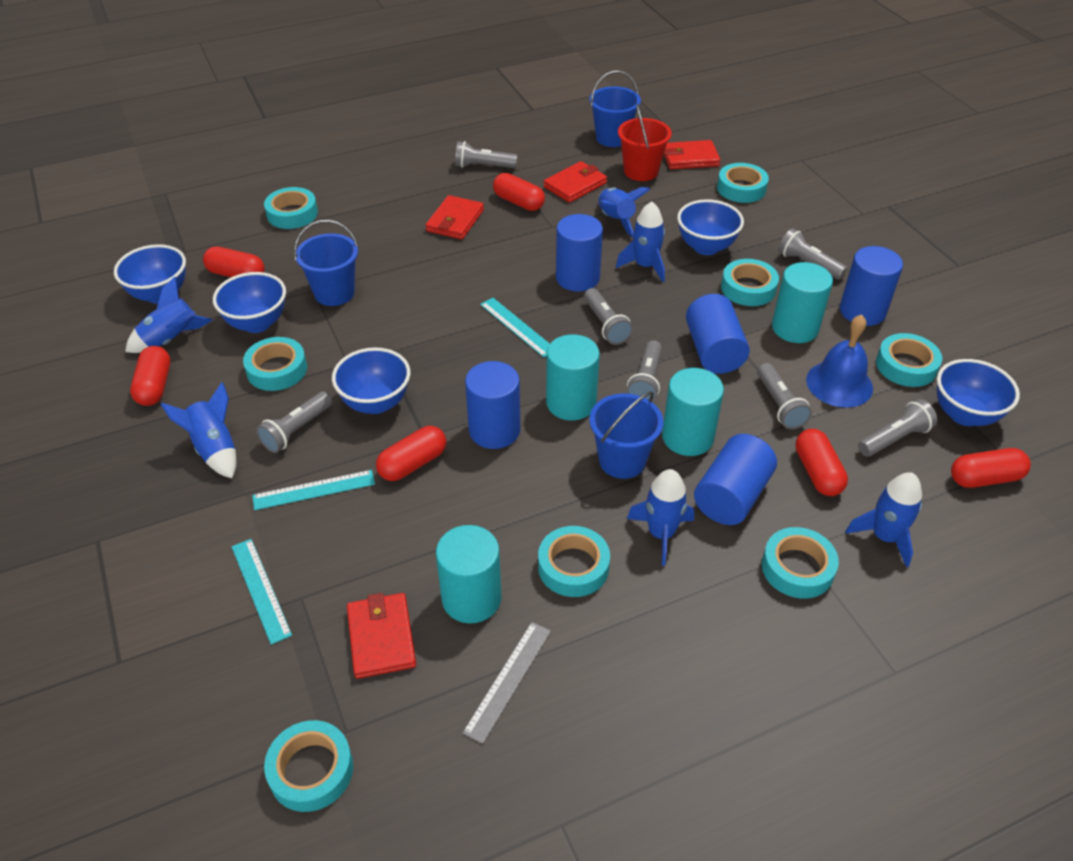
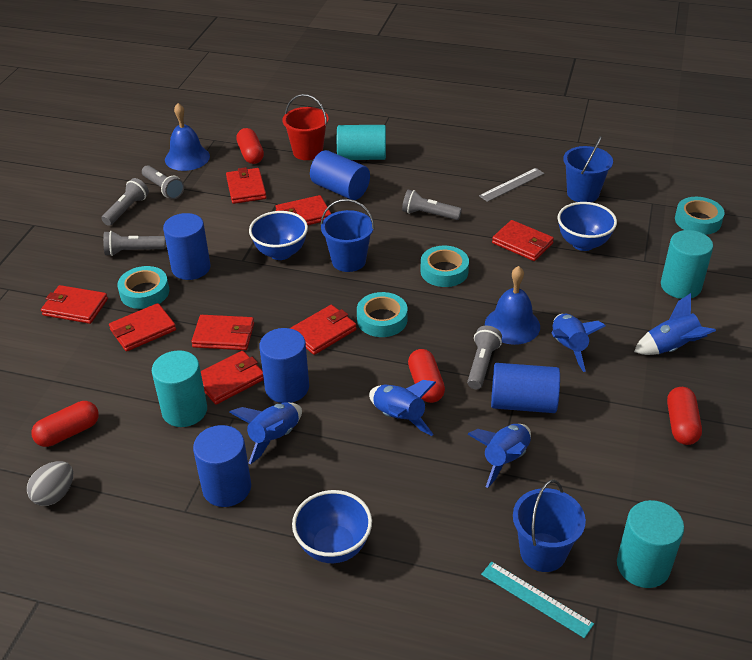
blue bell: 1 -> 2
blue bowl: 5 -> 3
blue rocket: 6 -> 5
grey egg: 0 -> 1
grey flashlight: 7 -> 5
red capsule: 6 -> 4
red wallet: 4 -> 8
turquoise ruler: 3 -> 1
turquoise tape: 8 -> 4

